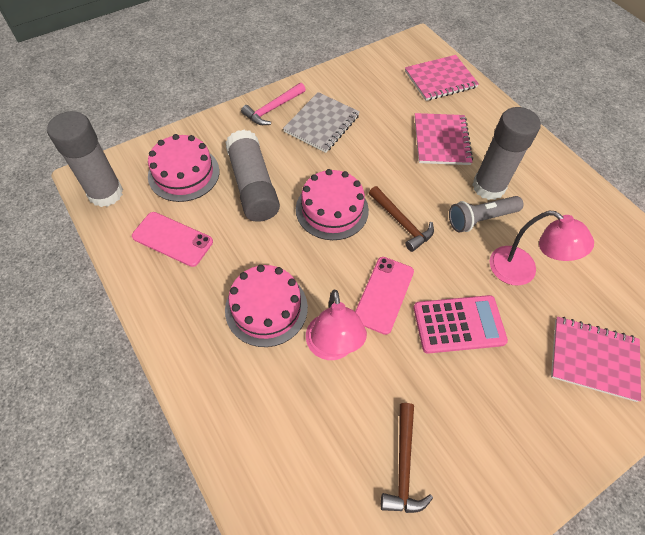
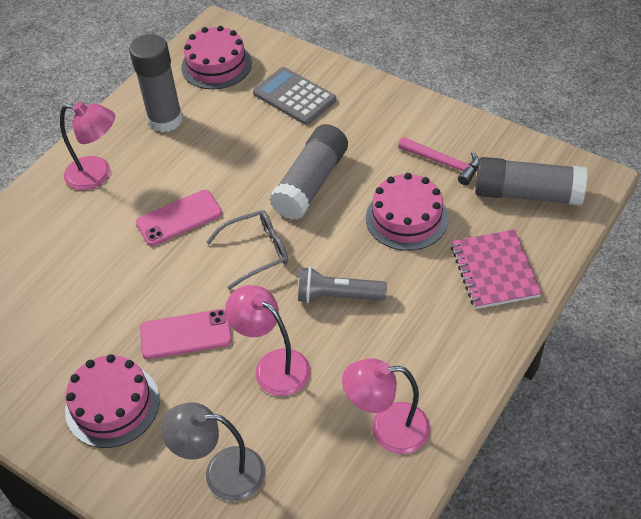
brown hammer: 2 -> 0
grey calculator: 0 -> 1
grey glasses: 0 -> 1
grey lamp: 0 -> 1
grey notebook: 1 -> 0
pink calculator: 1 -> 0
pink lamp: 2 -> 3
pink notebook: 3 -> 1

